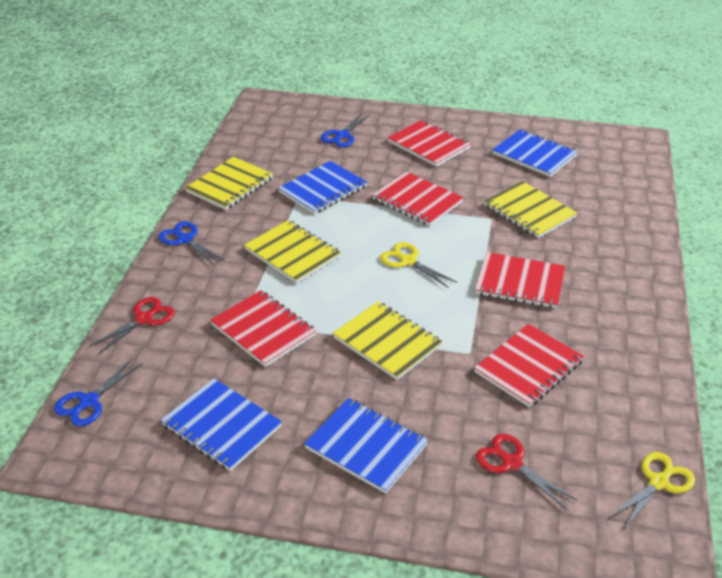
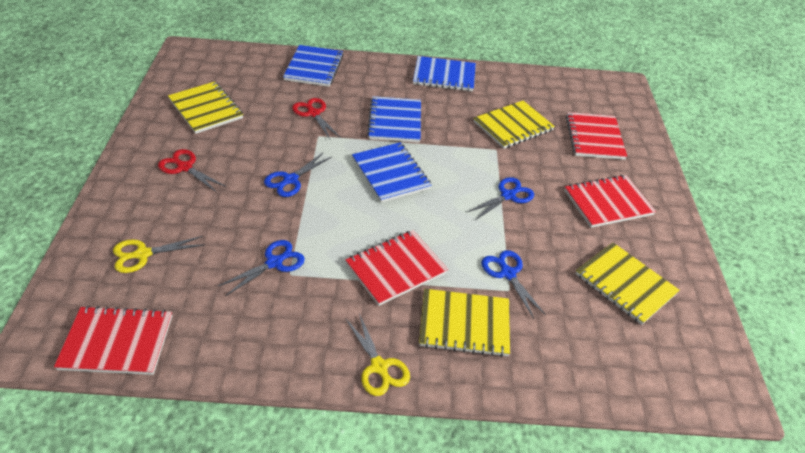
blue scissors: 3 -> 4
red notebook: 5 -> 4

